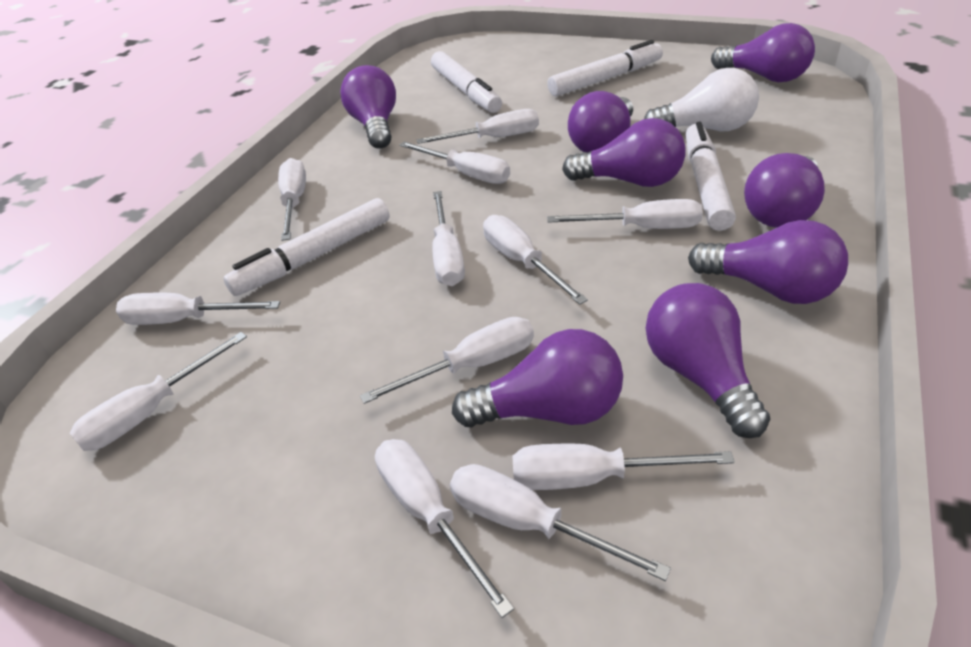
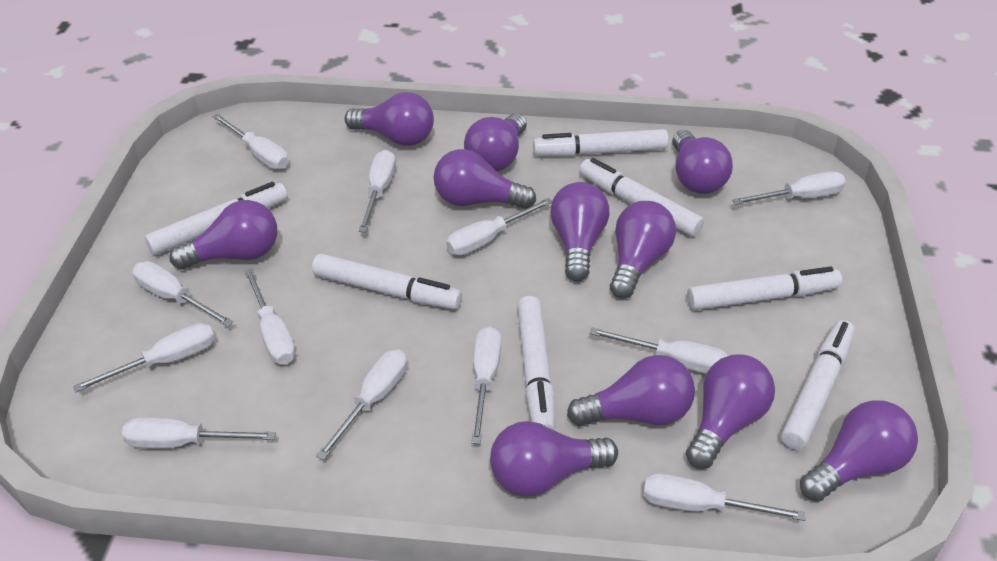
purple light bulb: 8 -> 11
white light bulb: 1 -> 0
white marker: 4 -> 7

